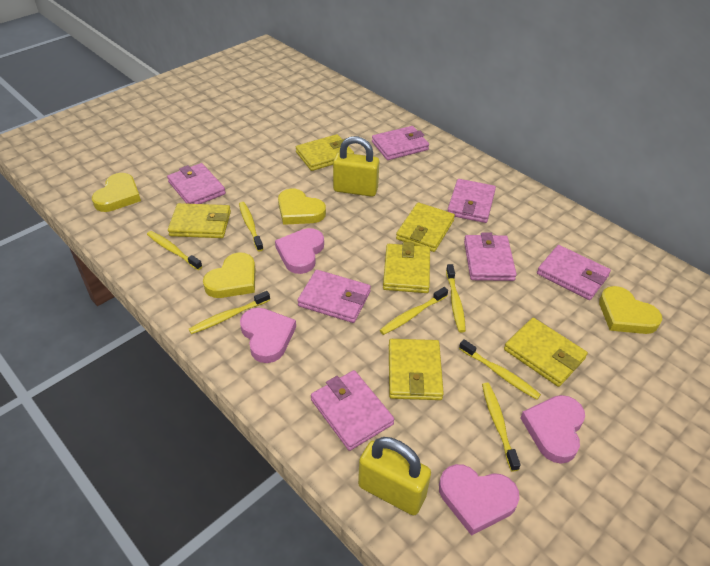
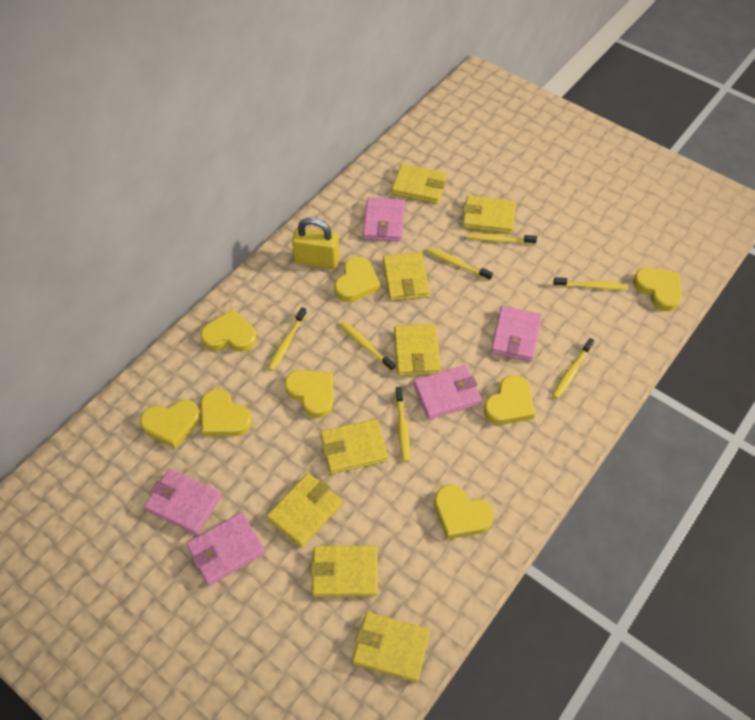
pink heart: 4 -> 0
pink wallet: 7 -> 5
yellow heart: 4 -> 8
yellow padlock: 2 -> 1
yellow wallet: 6 -> 8

